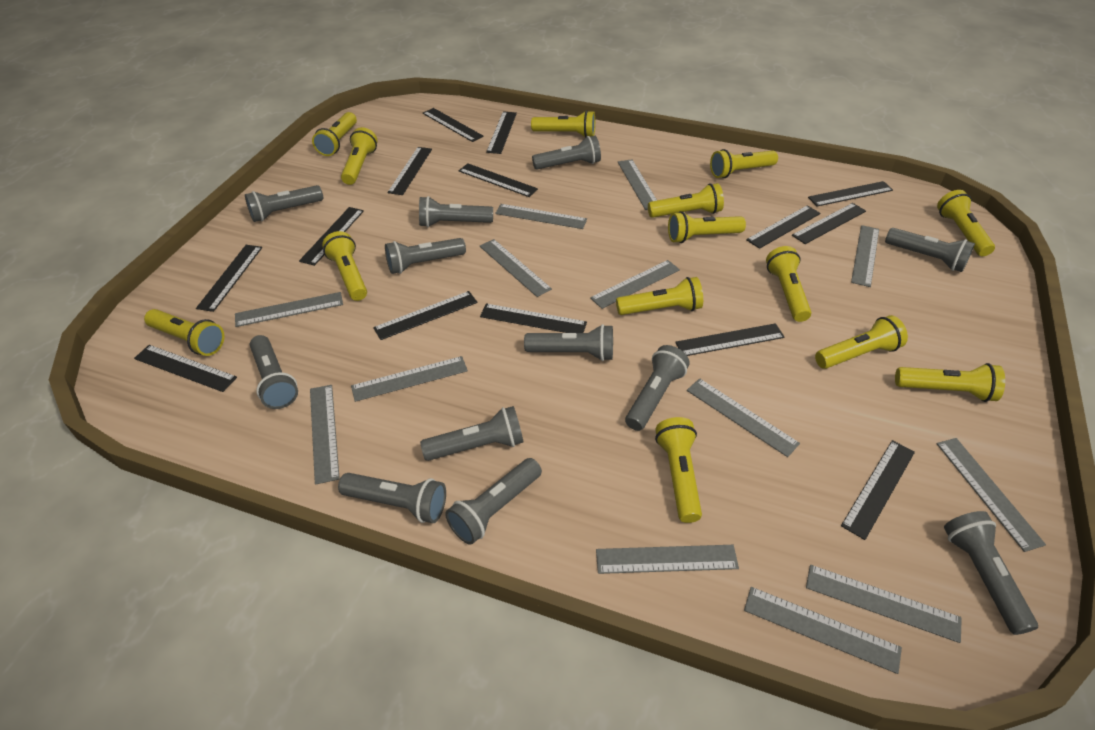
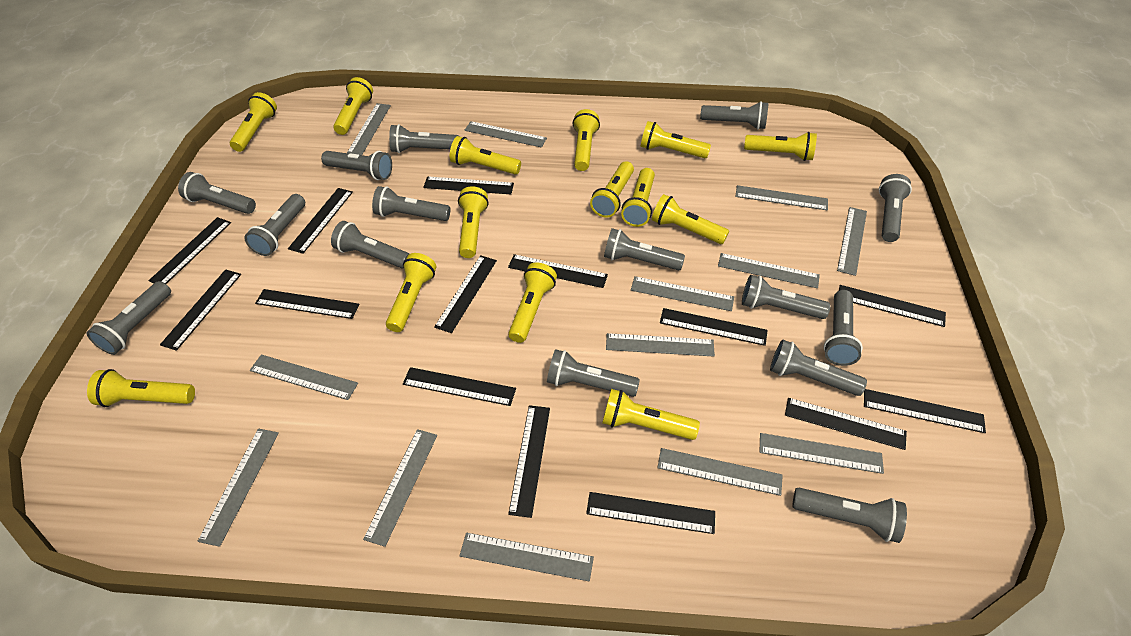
grey flashlight: 12 -> 15

